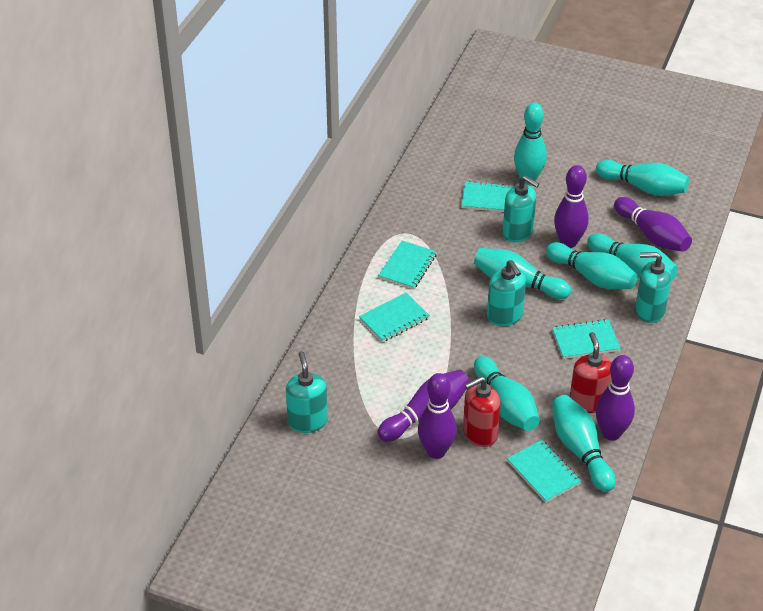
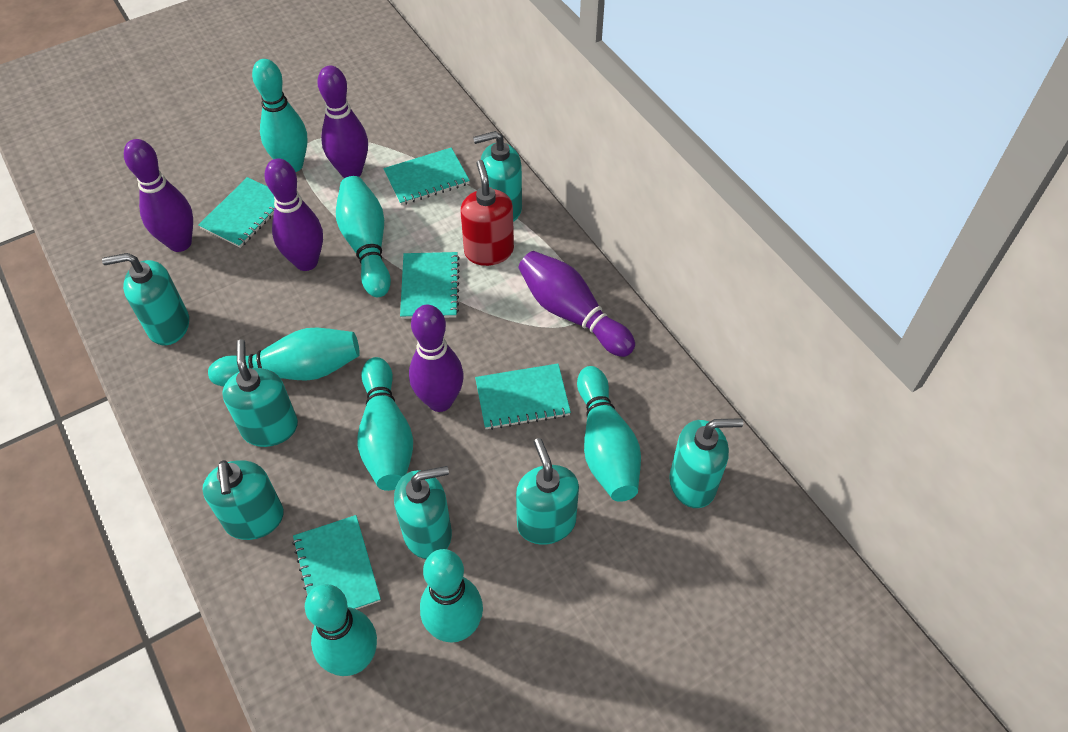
red soap dispenser: 2 -> 1
turquoise soap dispenser: 4 -> 7

